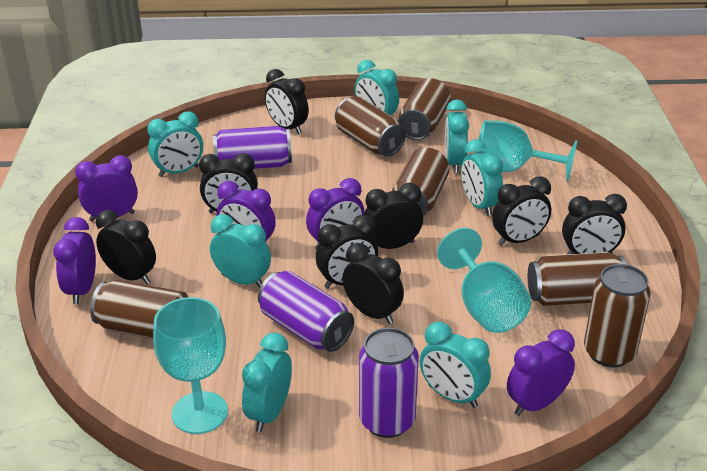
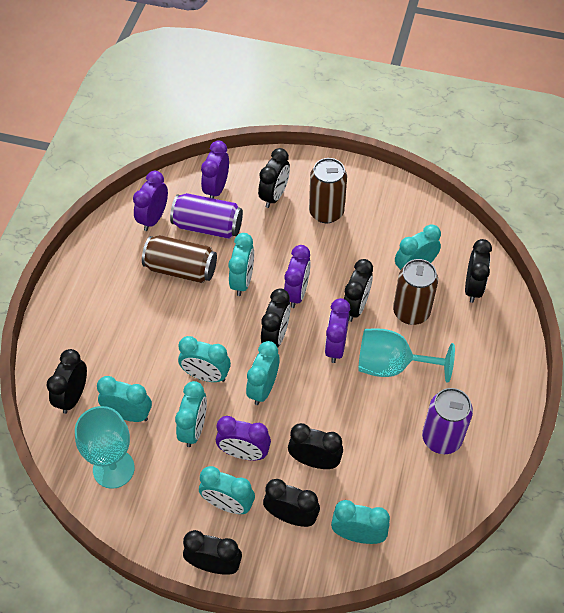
brown can: 6 -> 3
purple can: 3 -> 2
turquoise clock: 7 -> 8
turquoise goblet: 3 -> 2

